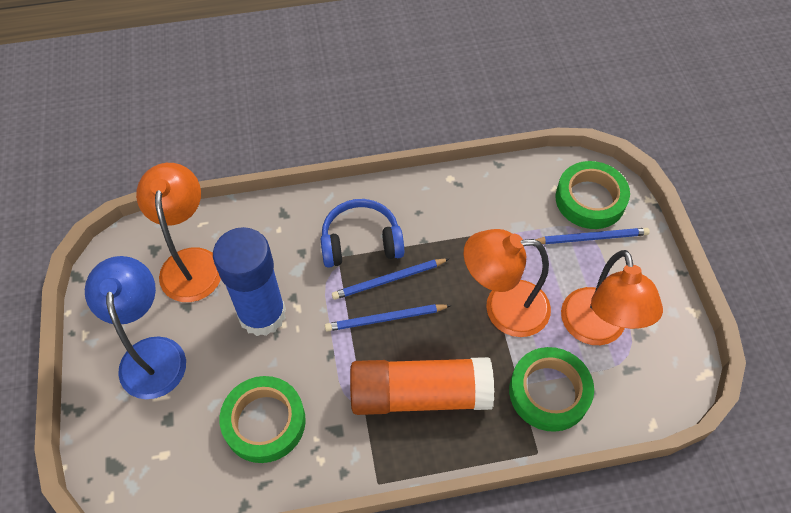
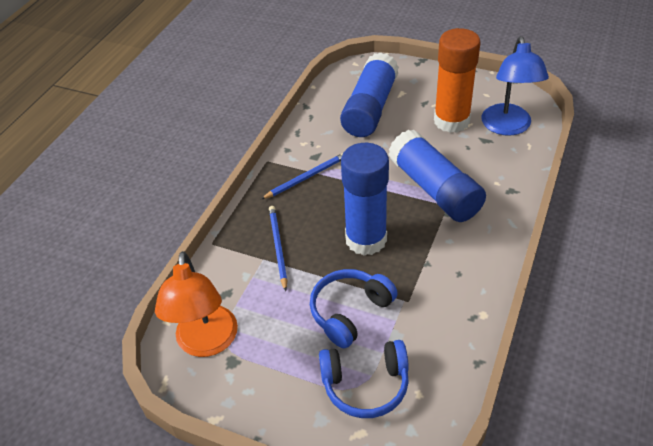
blue glue stick: 1 -> 3
blue headphones: 1 -> 2
blue pencil: 3 -> 2
green tape: 3 -> 0
orange lamp: 3 -> 1

